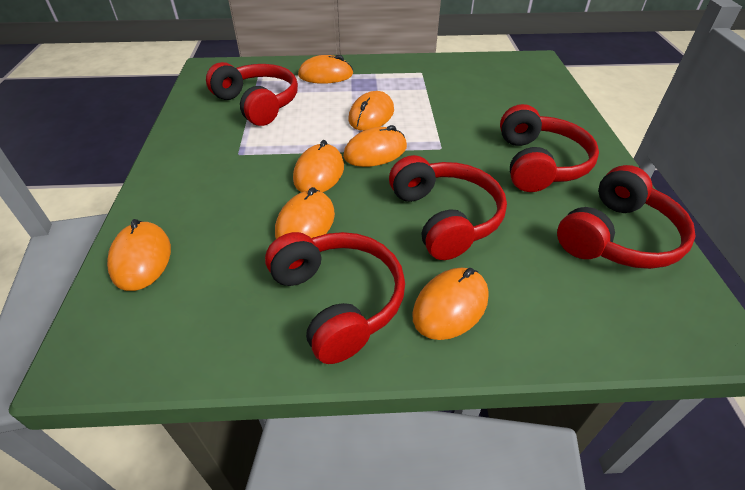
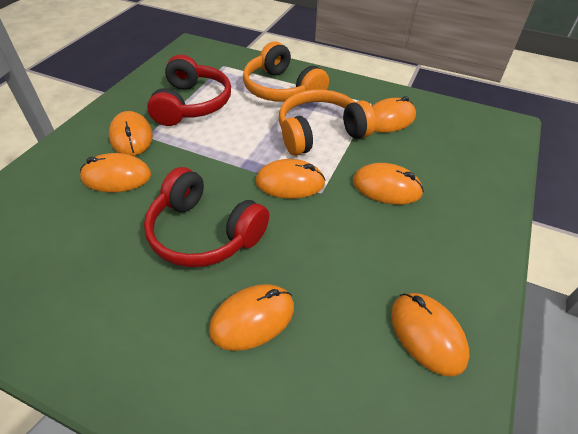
orange headphones: 0 -> 2
red headphones: 5 -> 2

